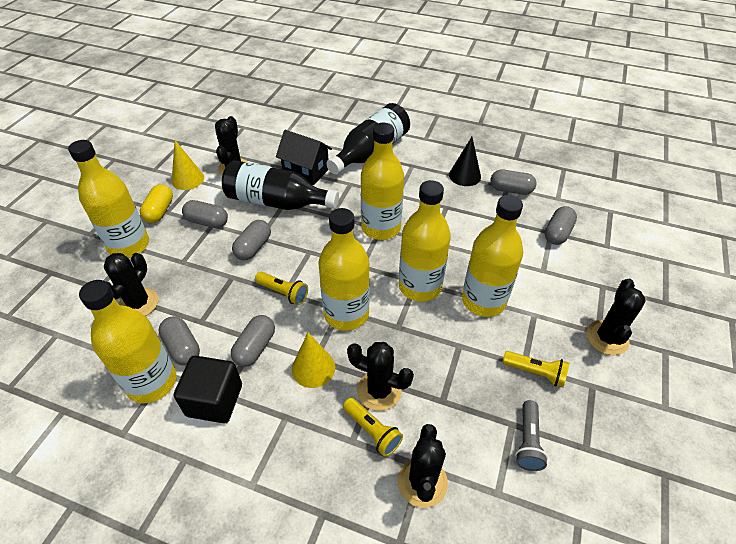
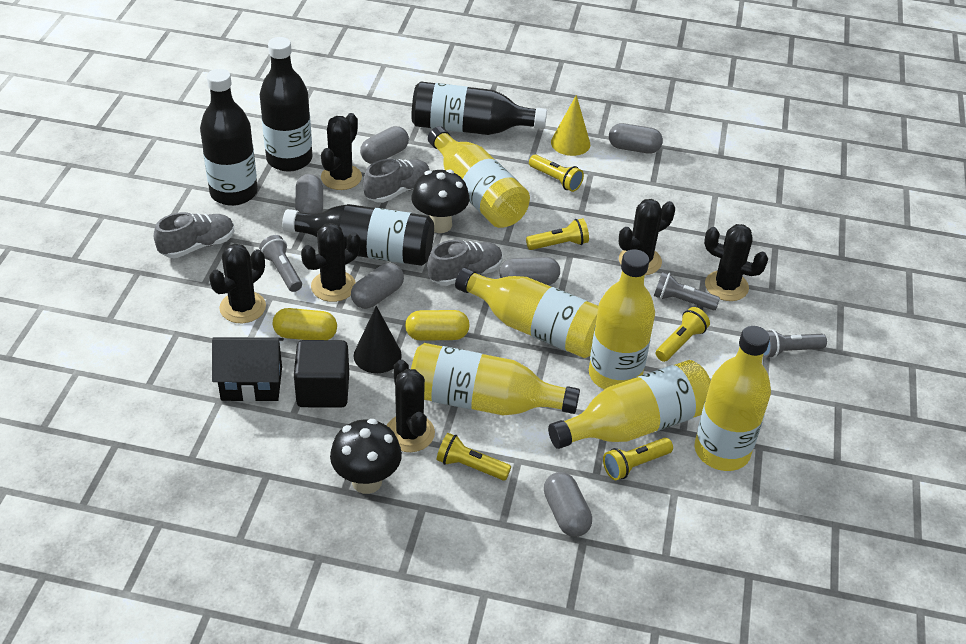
black bottle: 2 -> 4
black cactus: 5 -> 6
black mushroom: 0 -> 2
grey flashlight: 1 -> 3
grey shoe: 0 -> 3
yellow capsule: 1 -> 2
yellow cone: 2 -> 1
yellow flashlight: 3 -> 5

